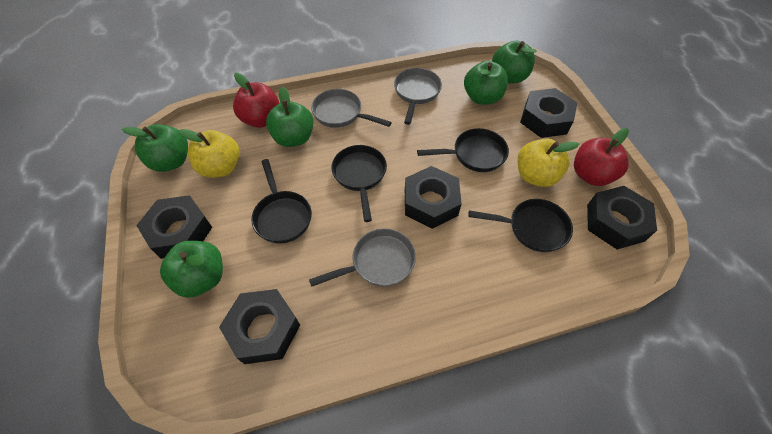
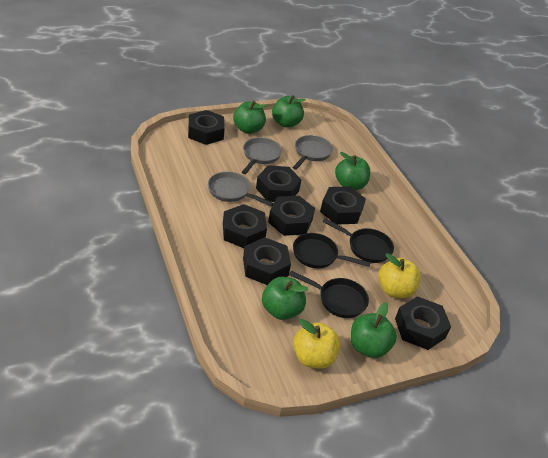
black nut: 5 -> 7
black pan: 4 -> 3
red apple: 2 -> 0

